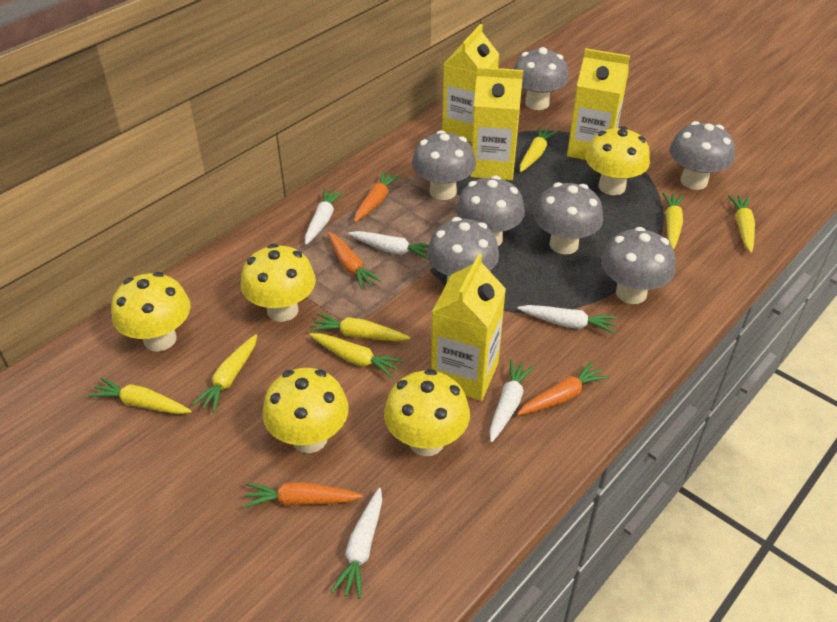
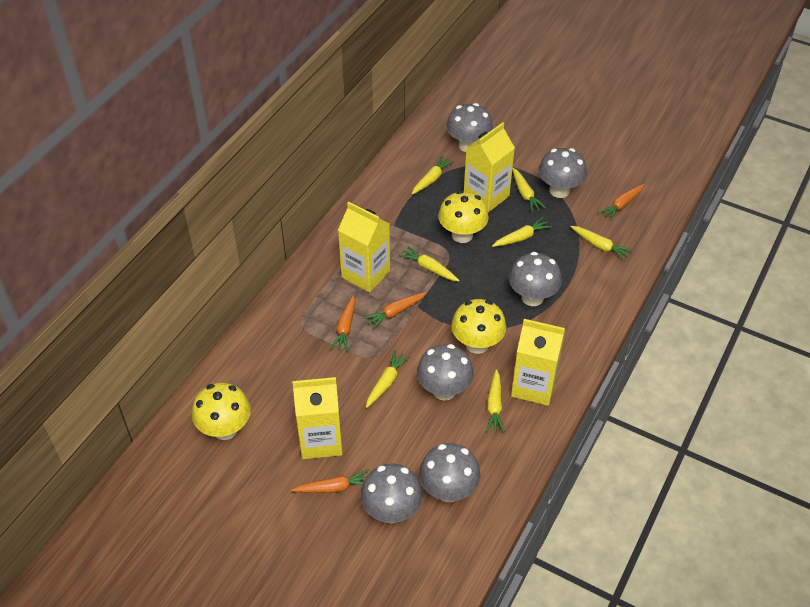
grey mushroom: 7 -> 6
white carrot: 5 -> 0
yellow mushroom: 5 -> 3

